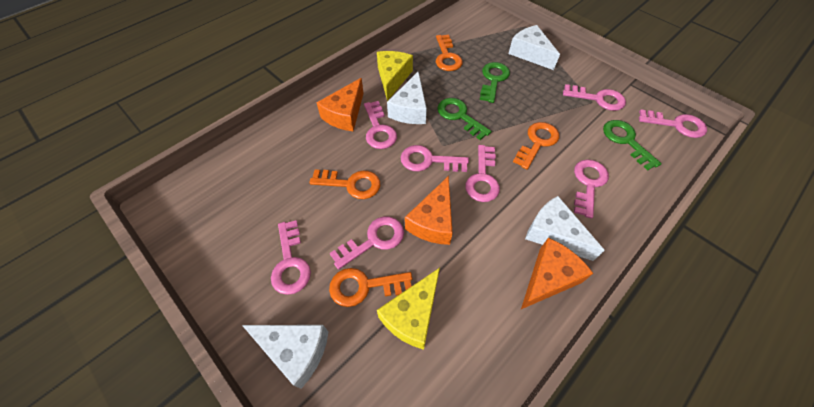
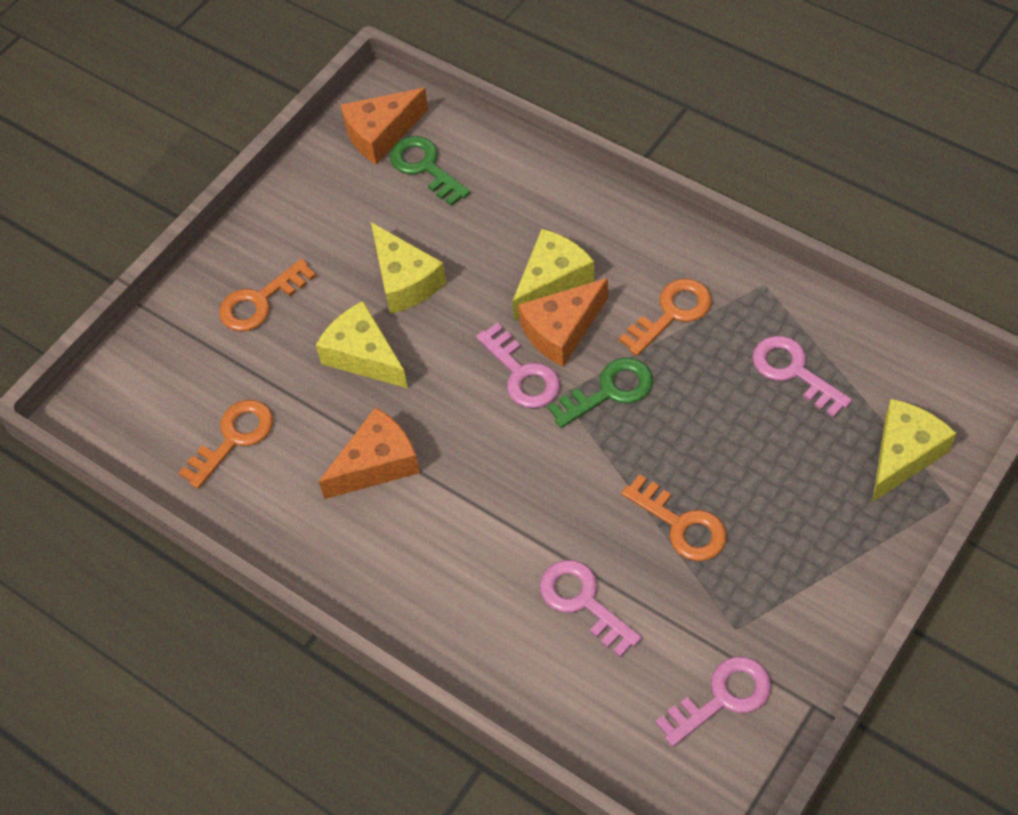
green key: 3 -> 2
pink key: 8 -> 4
white cheese: 4 -> 0
yellow cheese: 2 -> 4

